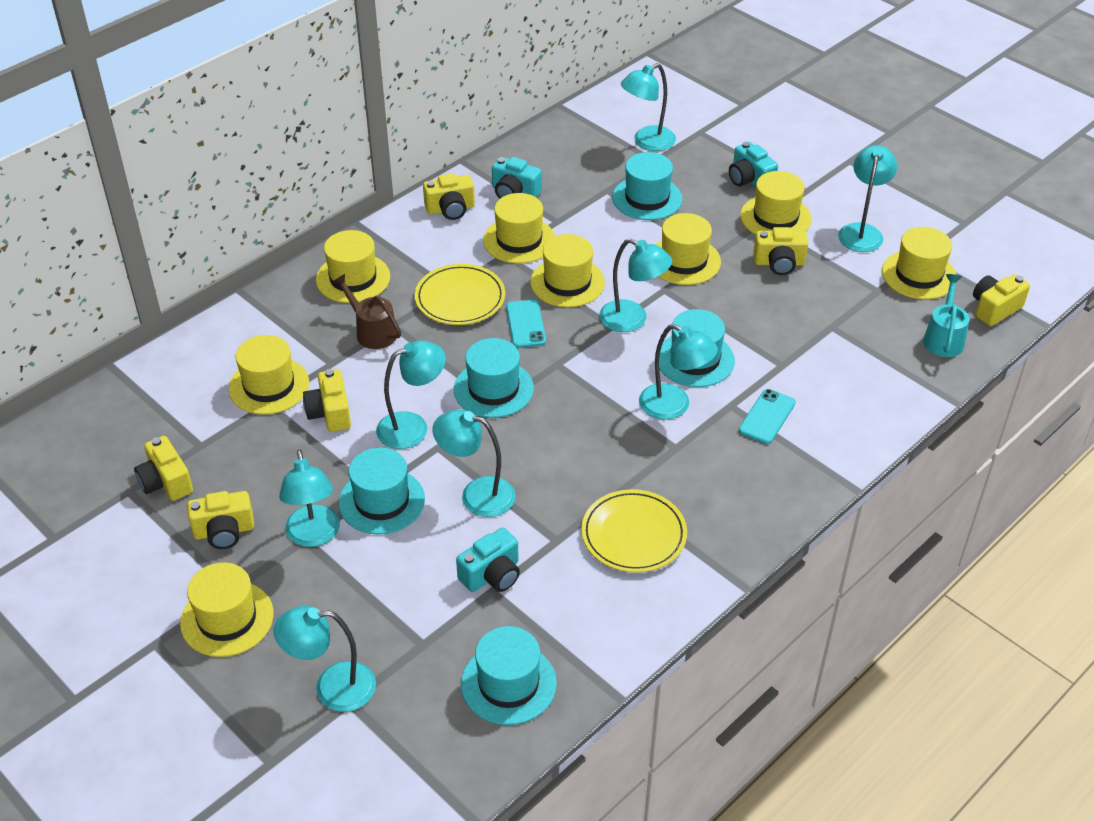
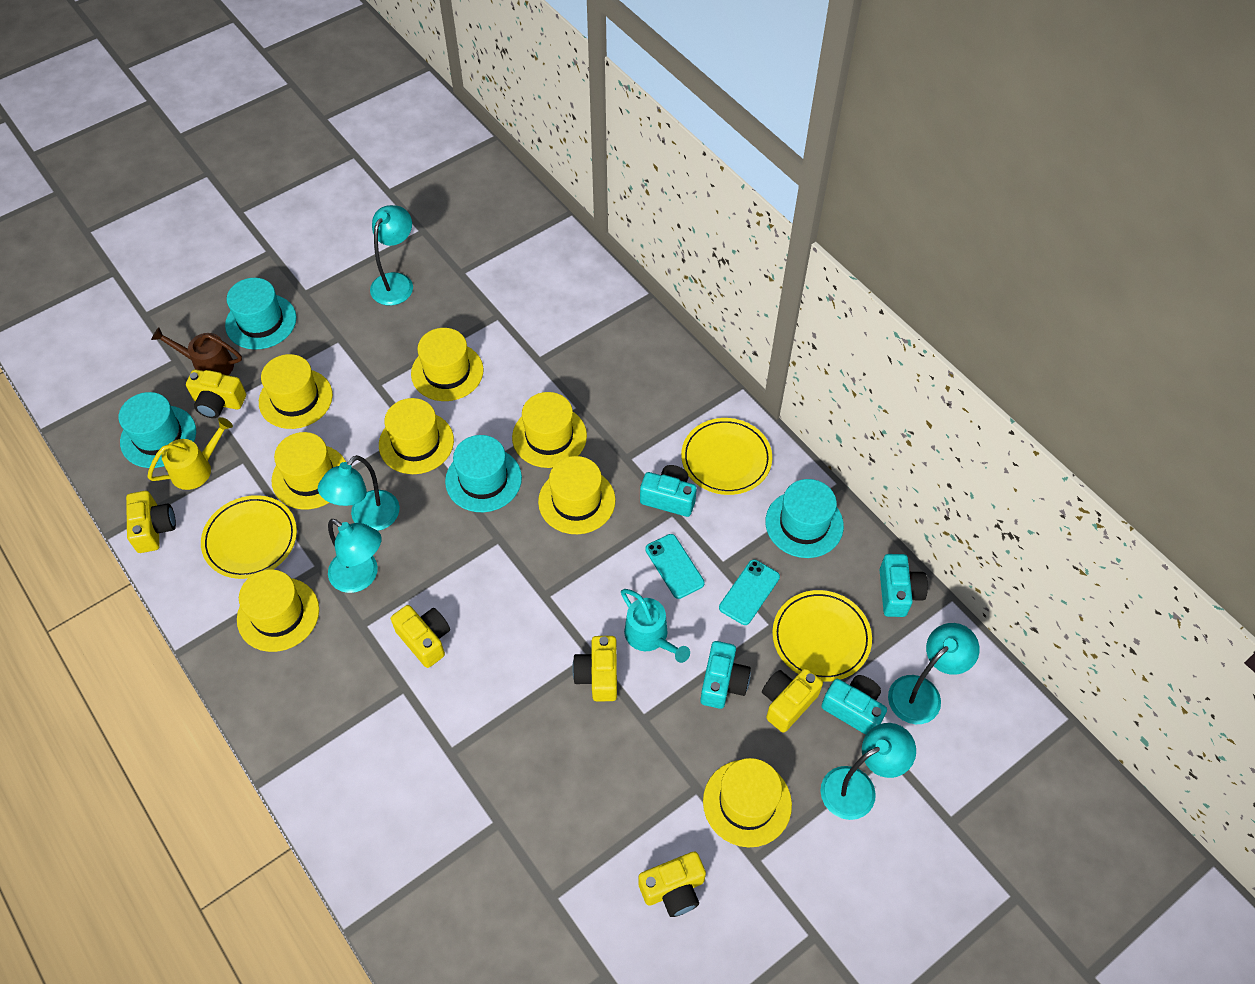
turquoise camera: 3 -> 4
turquoise hat: 5 -> 4
turquoise lamp: 8 -> 5
yellow plate: 2 -> 3
yellow watering can: 0 -> 1

